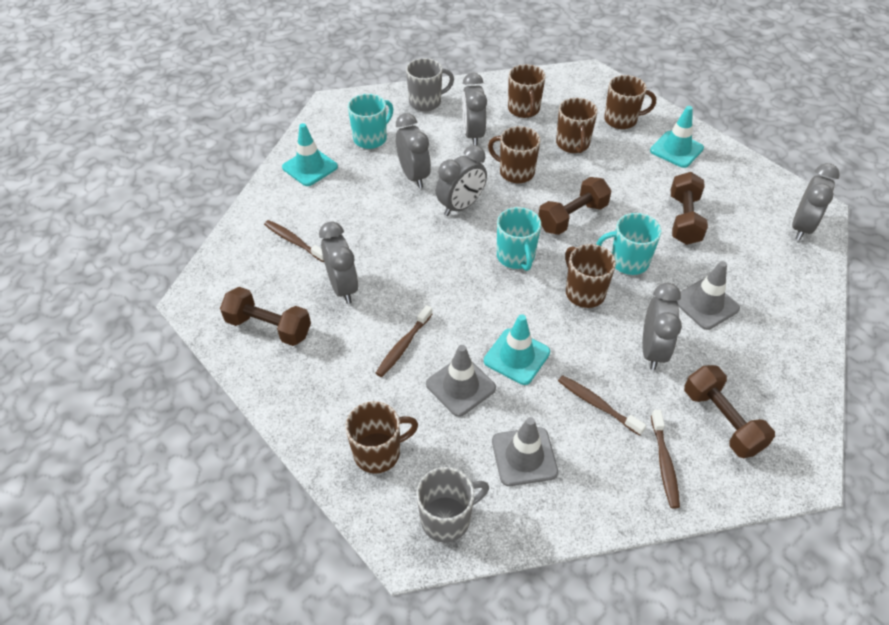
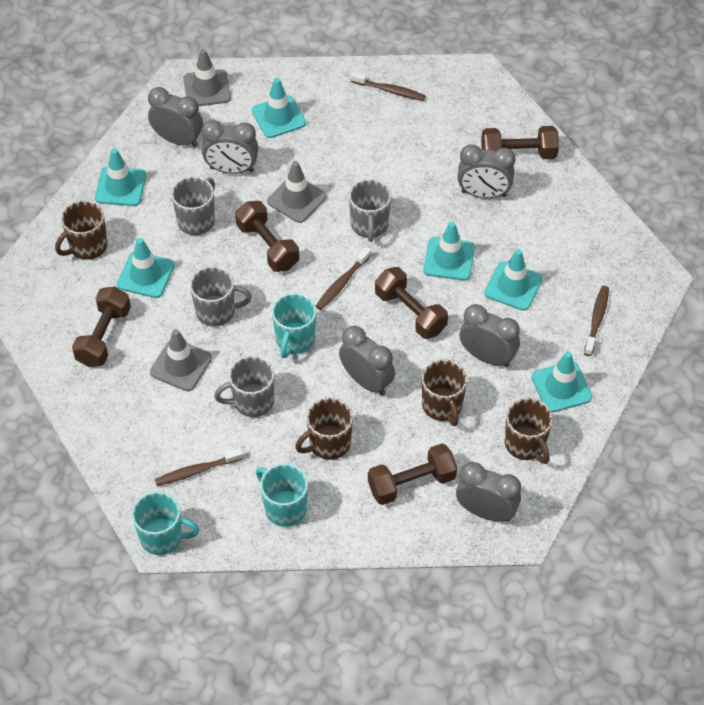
brown dumbbell: 4 -> 5
brown mug: 6 -> 4
grey mug: 2 -> 4
turquoise traffic cone: 3 -> 6

